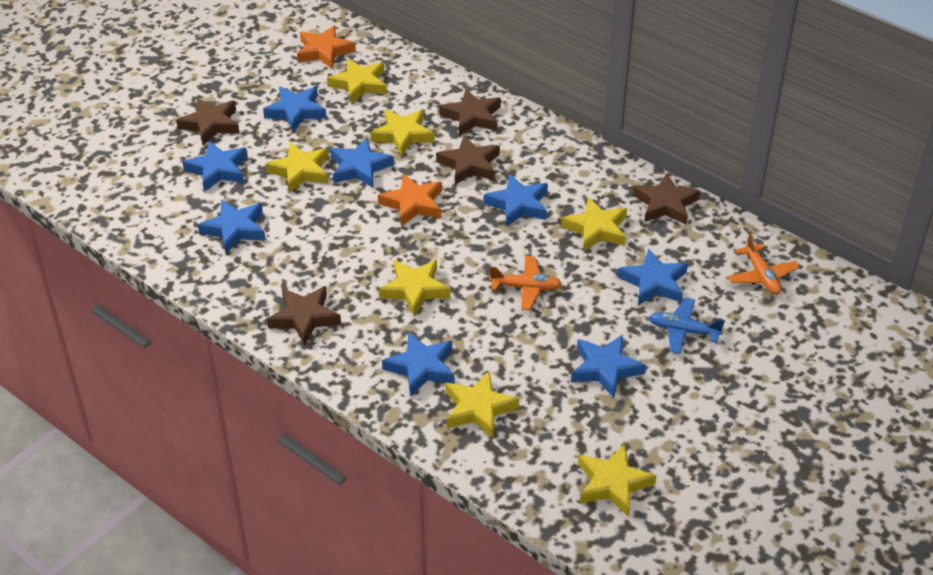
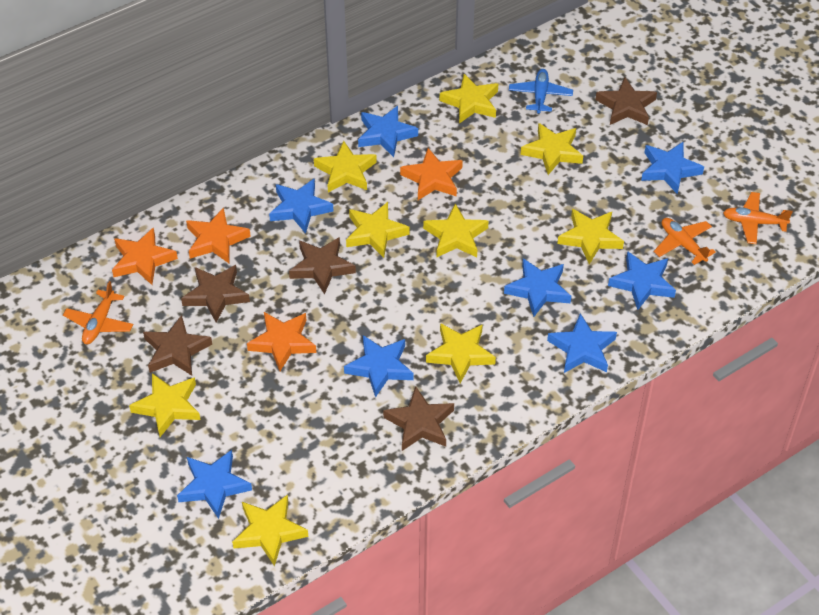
orange plane: 2 -> 3
orange star: 2 -> 4
yellow star: 7 -> 9

